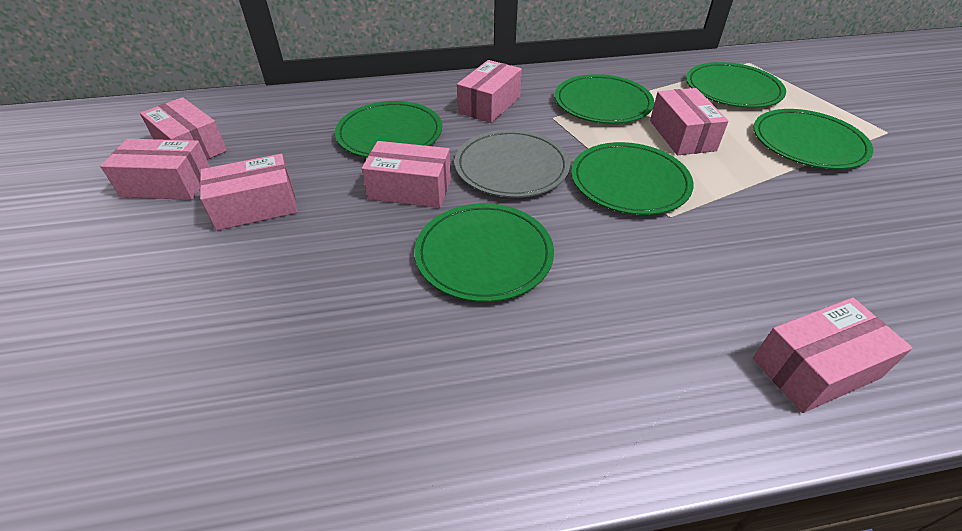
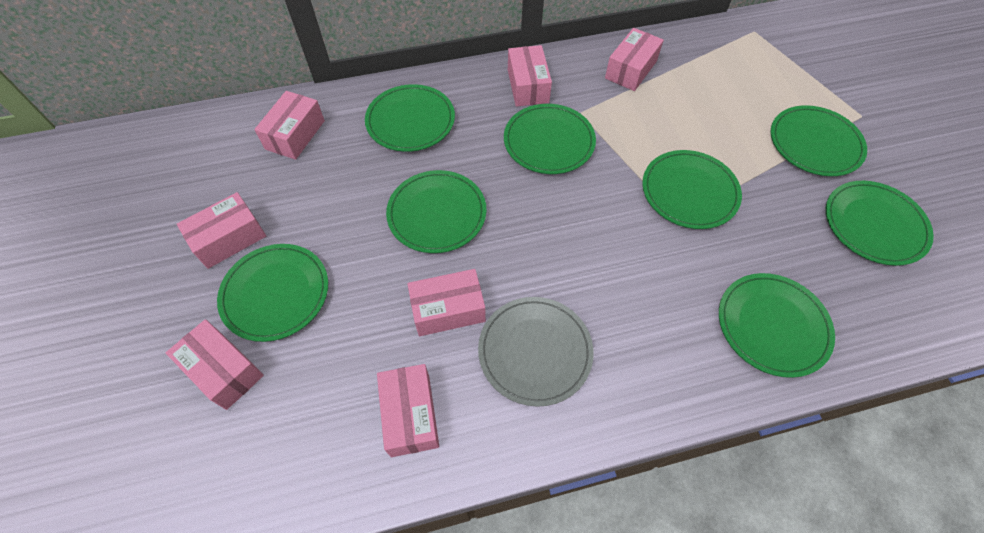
green plate: 6 -> 8

